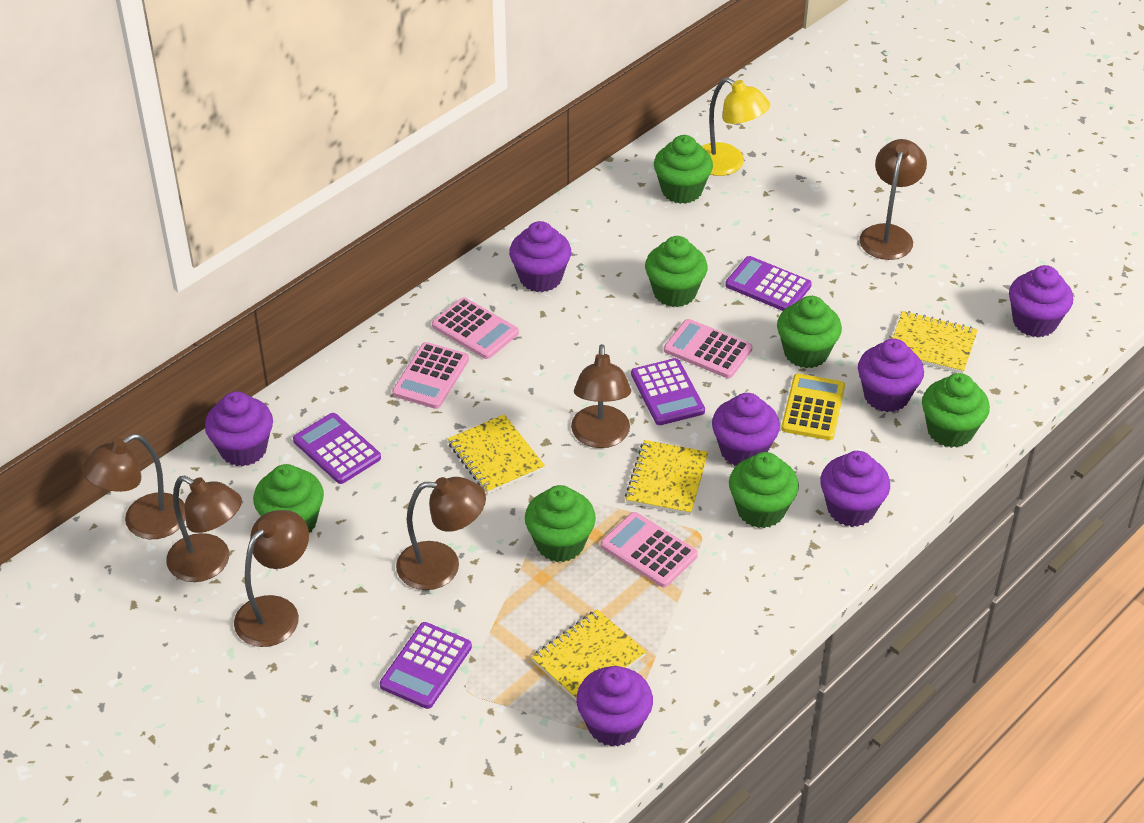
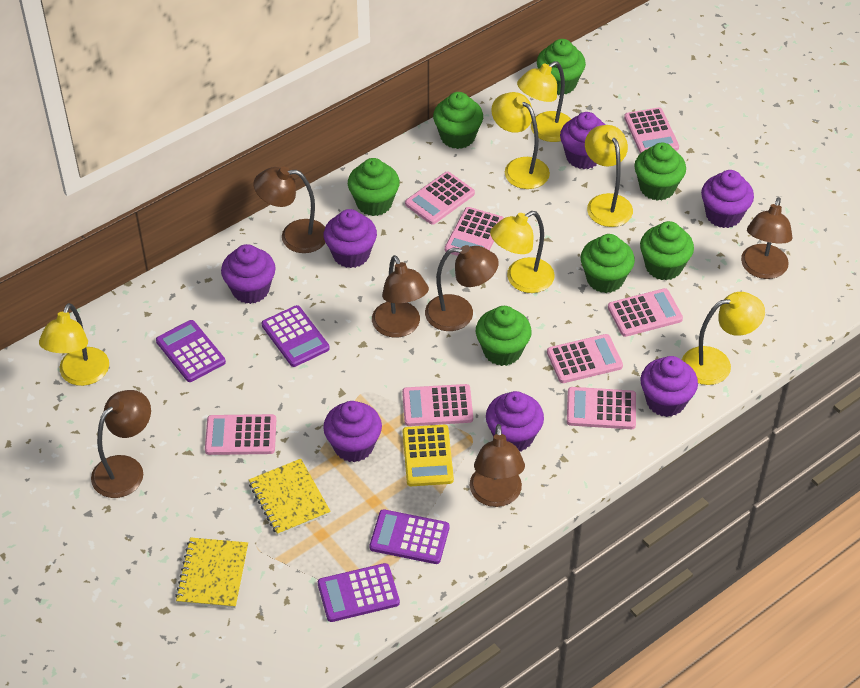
pink calculator: 4 -> 8
yellow lamp: 1 -> 6
yellow notebook: 4 -> 2

